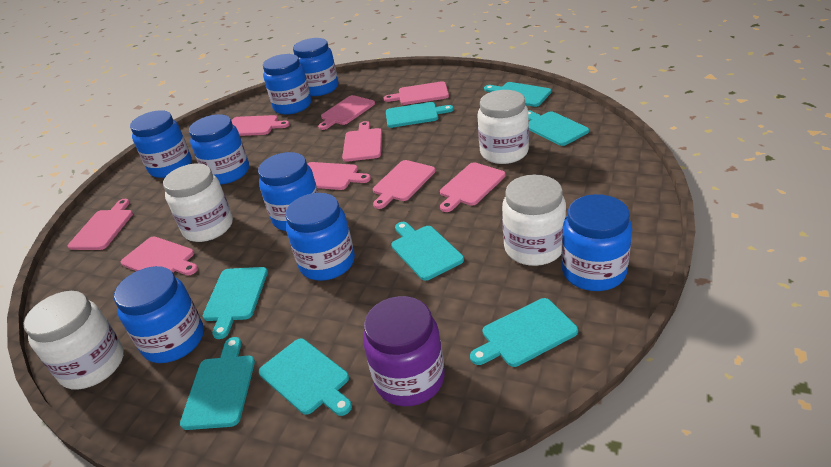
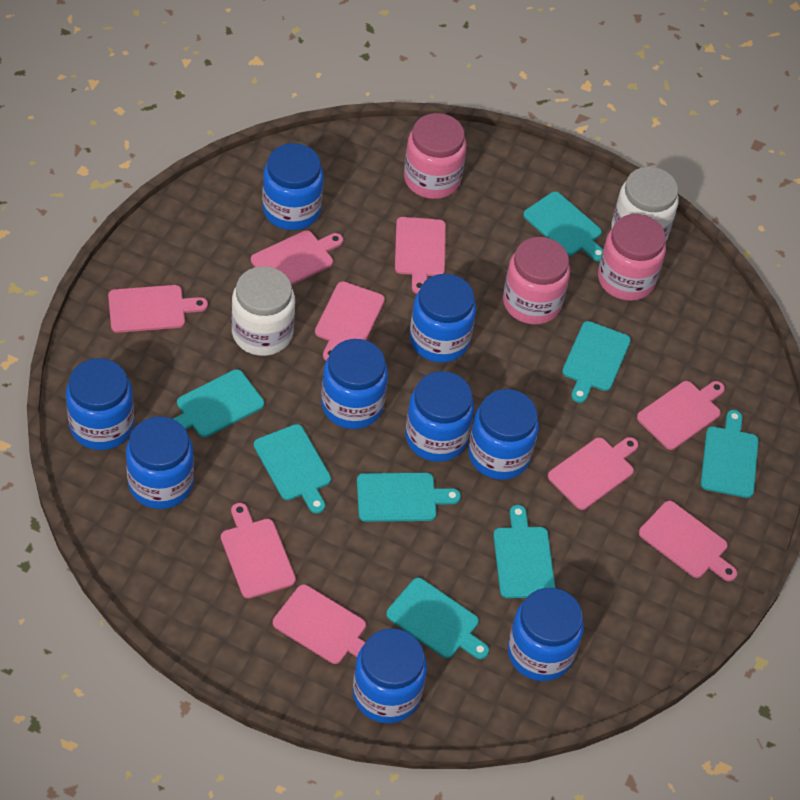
blue jar: 8 -> 9
pink jar: 0 -> 3
purple jar: 1 -> 0
white jar: 4 -> 2

